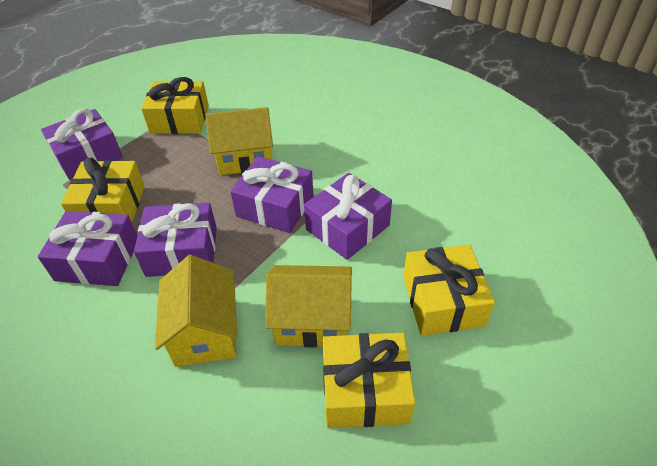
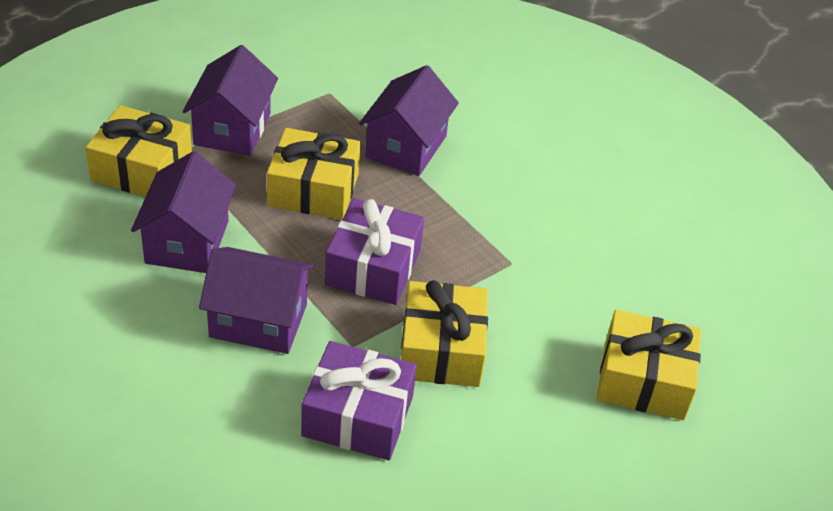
purple gift: 5 -> 2
purple house: 0 -> 4
yellow house: 3 -> 0

